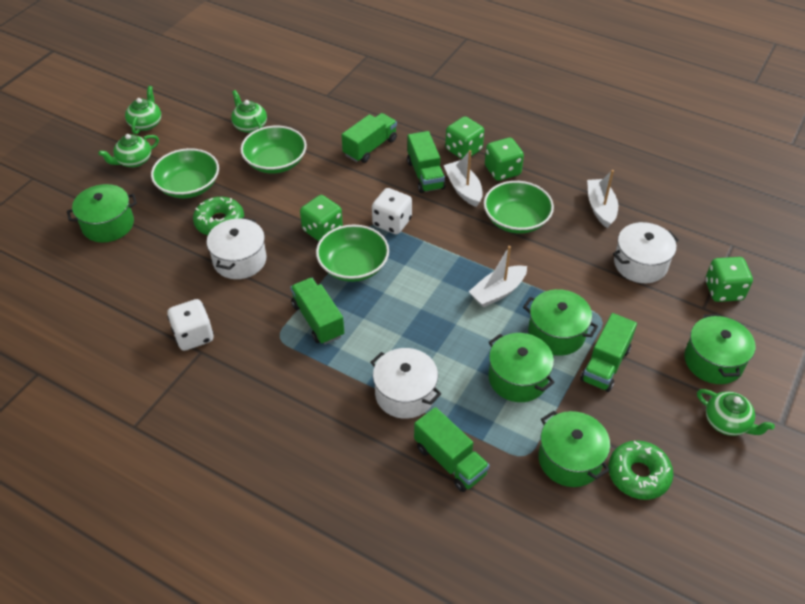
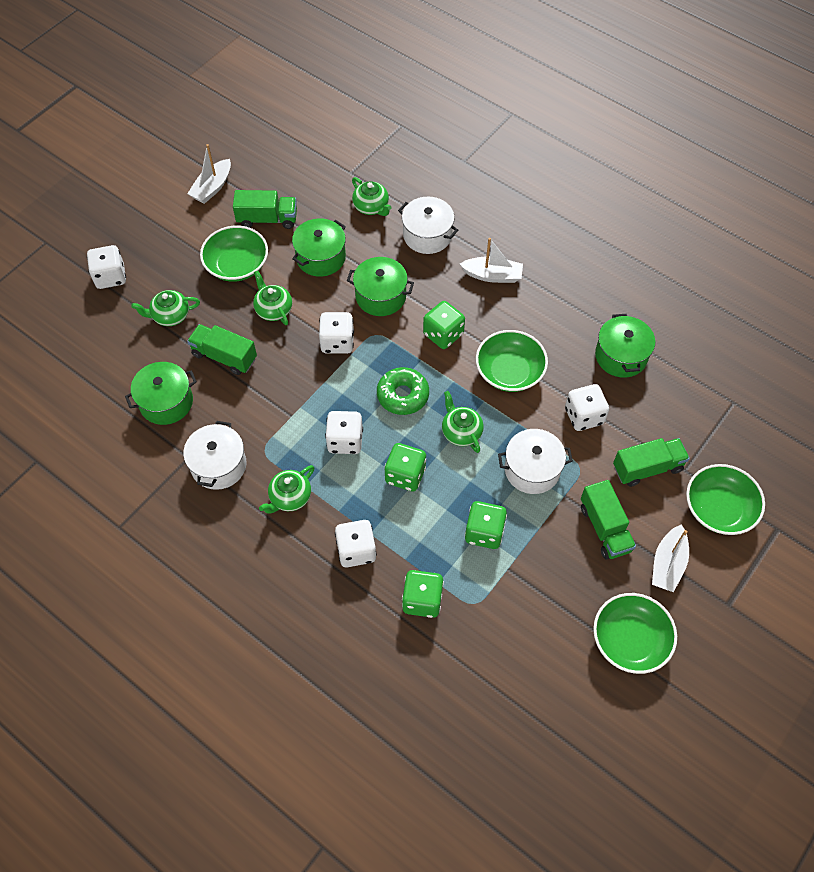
green donut: 2 -> 1
green pot: 5 -> 4
green teapot: 4 -> 5
green truck: 5 -> 4
white dice: 2 -> 5

